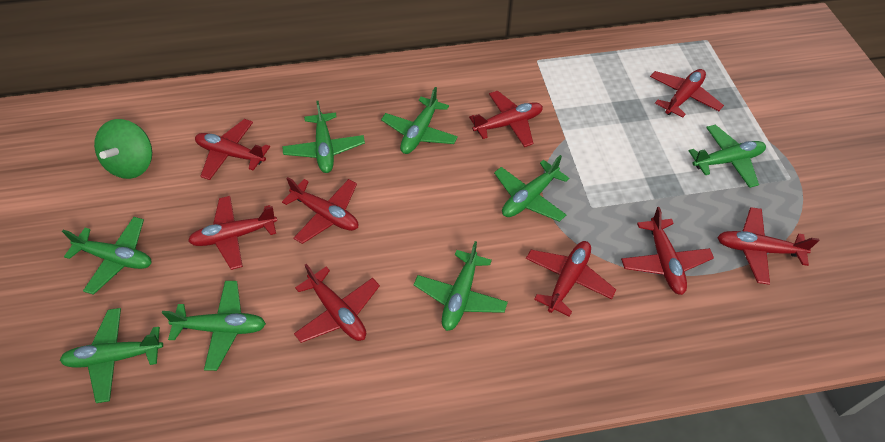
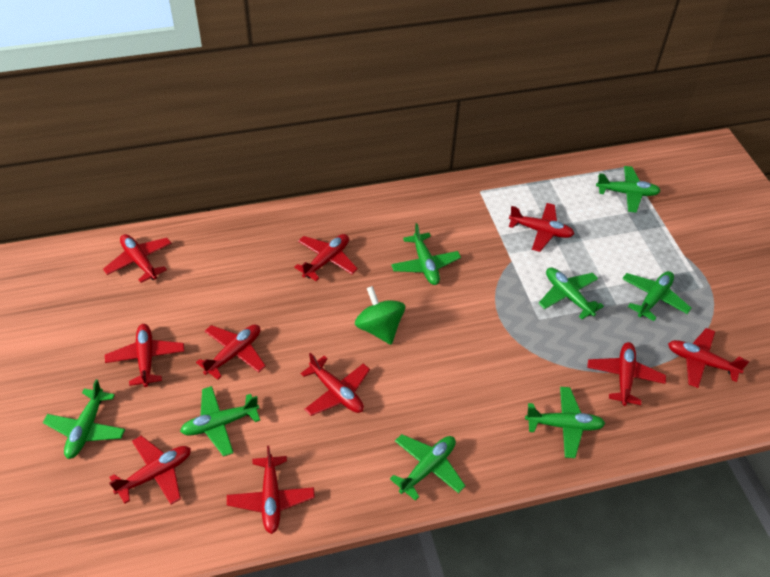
red plane: 9 -> 10

